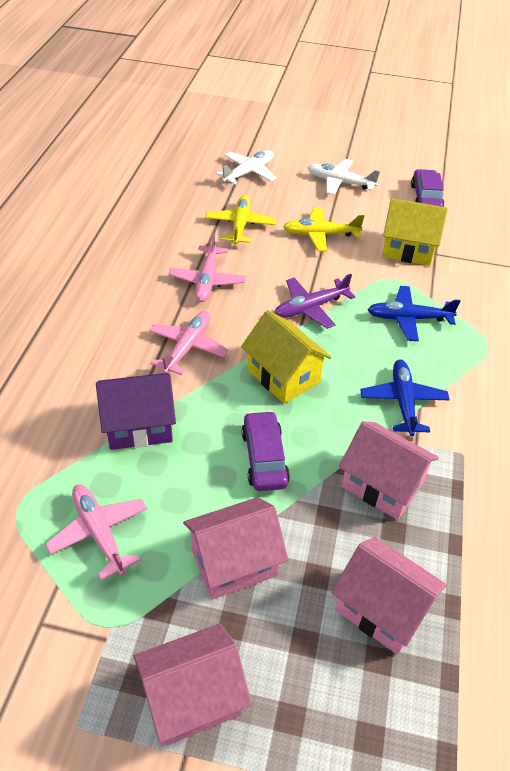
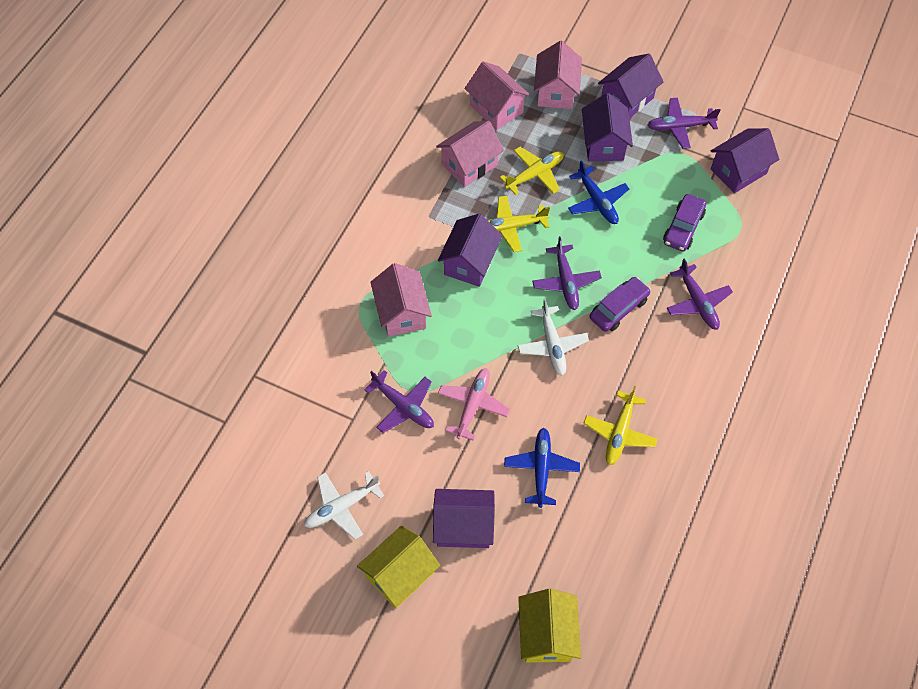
pink plane: 3 -> 1
purple house: 1 -> 5
purple plane: 1 -> 4
yellow plane: 2 -> 3

